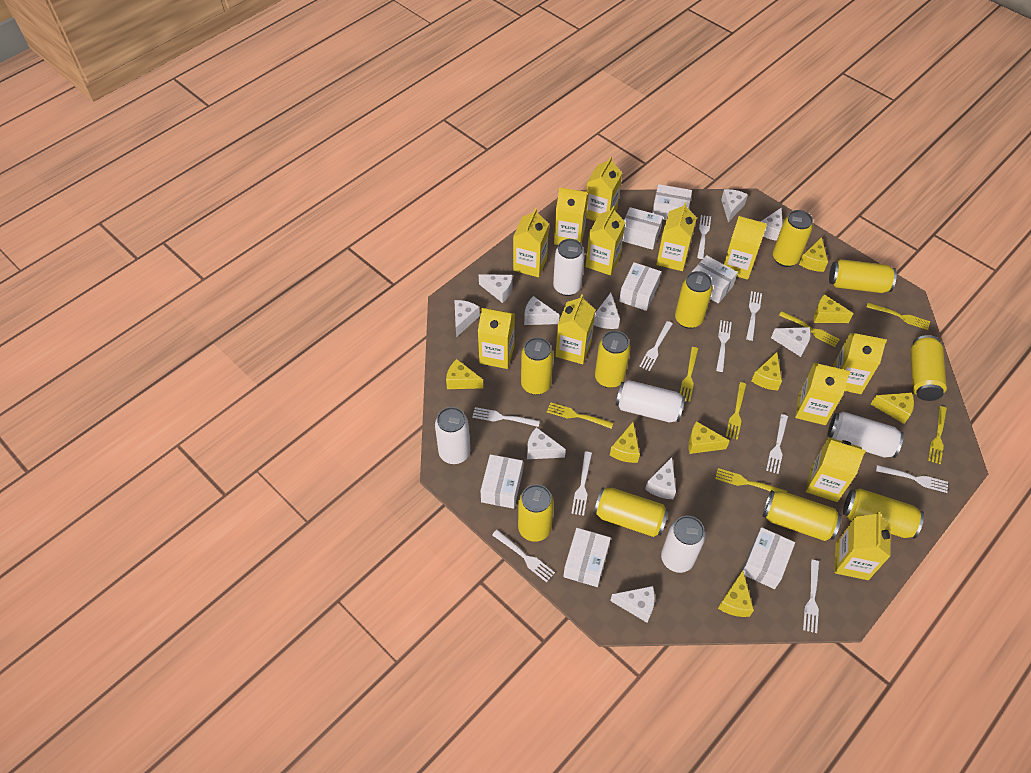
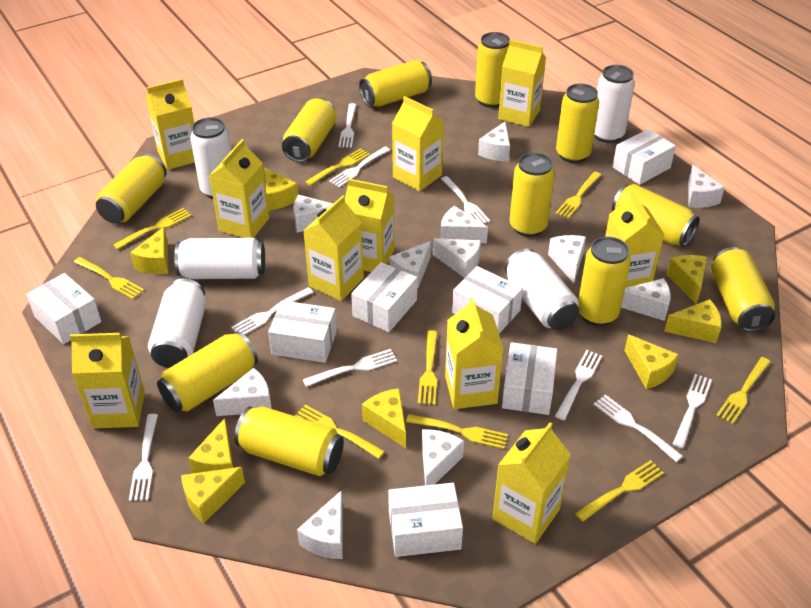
white cheese: 10 -> 11
white fork: 10 -> 9
yellow can: 10 -> 11
yellow carton: 12 -> 10
yellow fork: 7 -> 9

